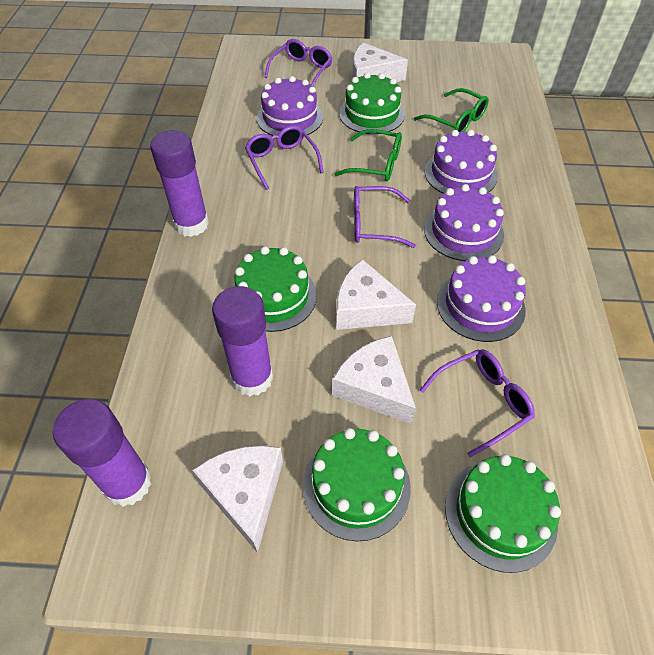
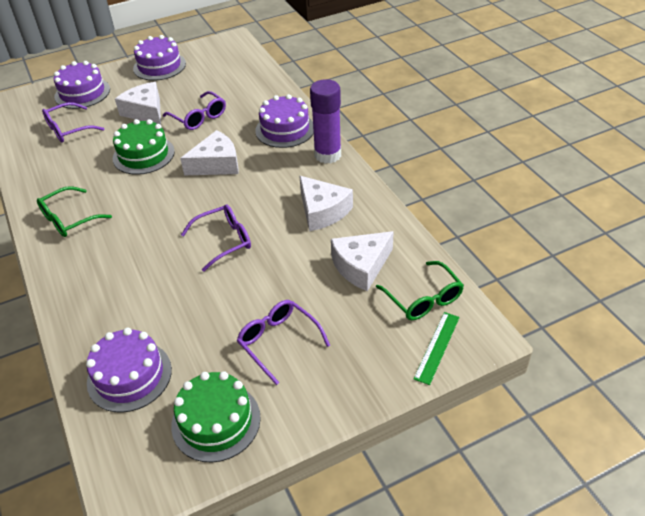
green cake: 4 -> 2
green ruler: 0 -> 1
purple glue stick: 3 -> 1

